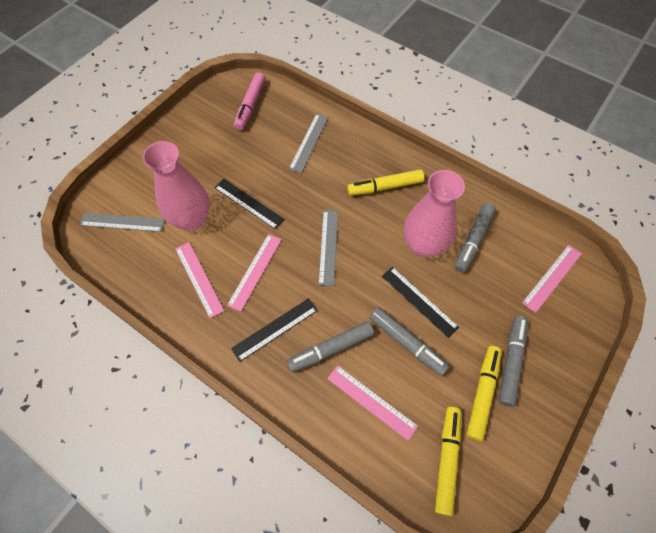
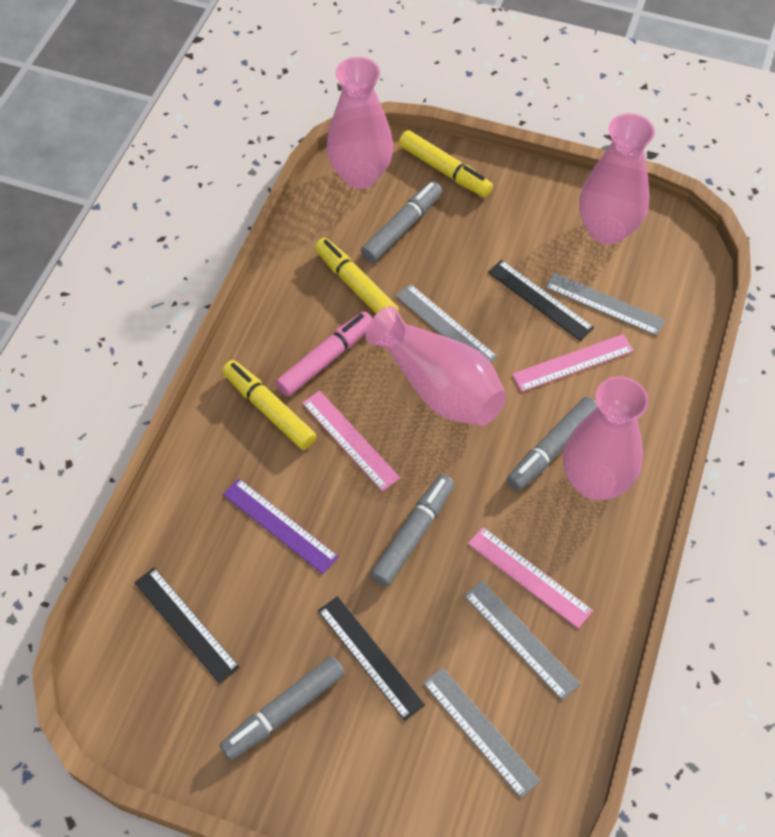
grey ruler: 3 -> 4
pink ruler: 4 -> 3
pink vase: 2 -> 4
purple ruler: 0 -> 1

